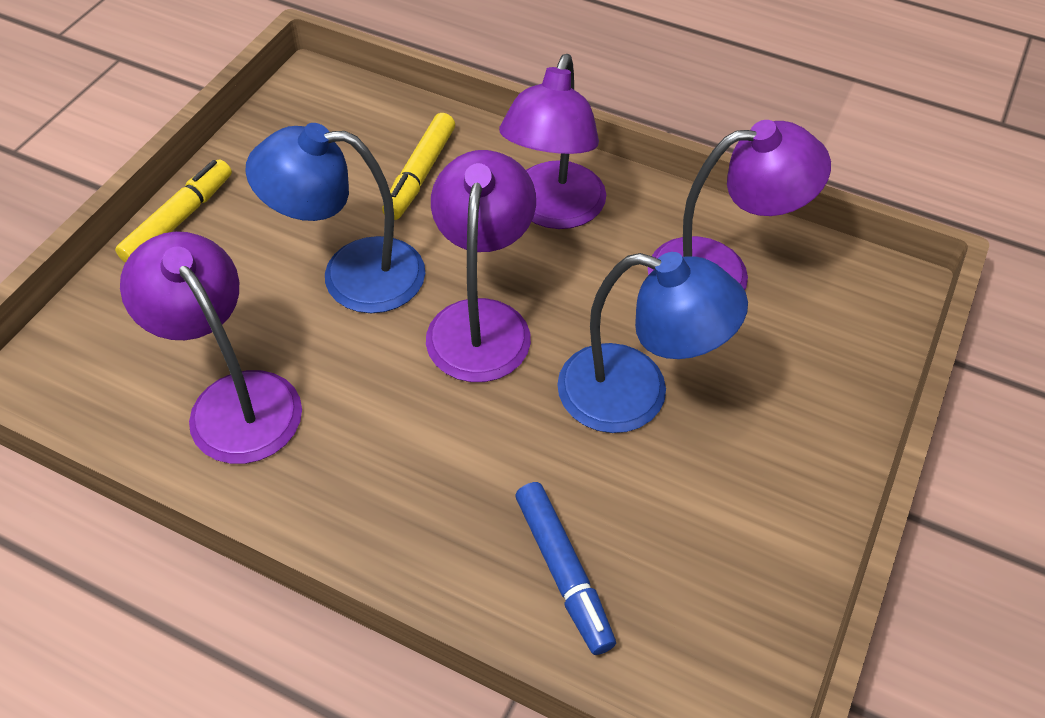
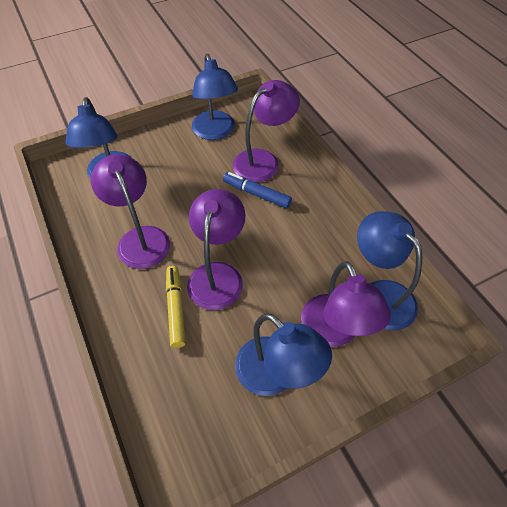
blue lamp: 2 -> 4
yellow marker: 2 -> 1

